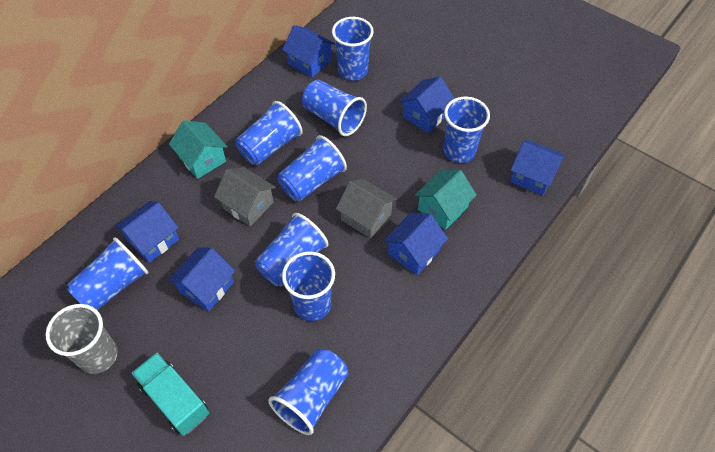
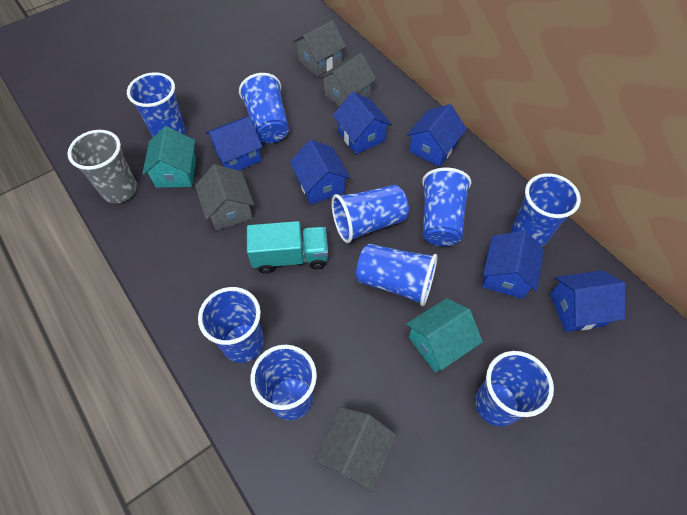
grey house: 2 -> 4

